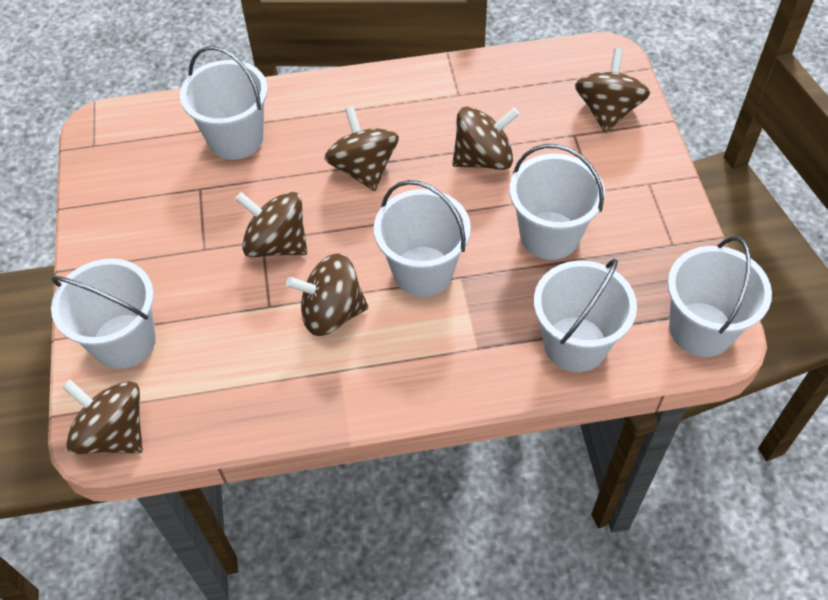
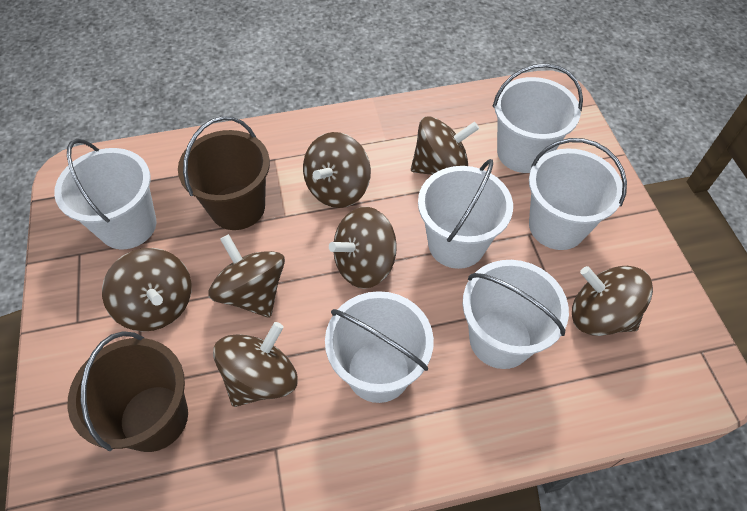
brown bucket: 0 -> 2
brown spinning top: 6 -> 7

